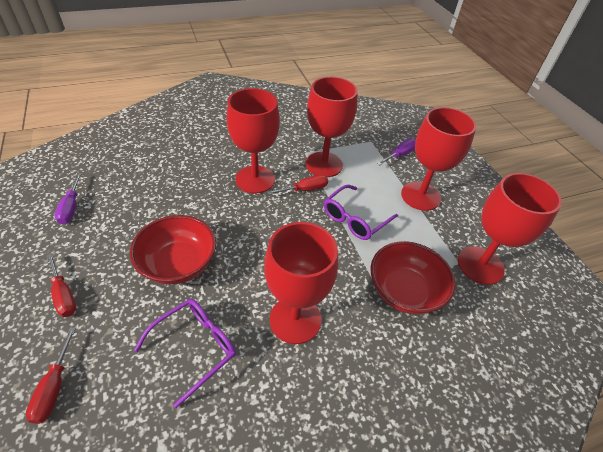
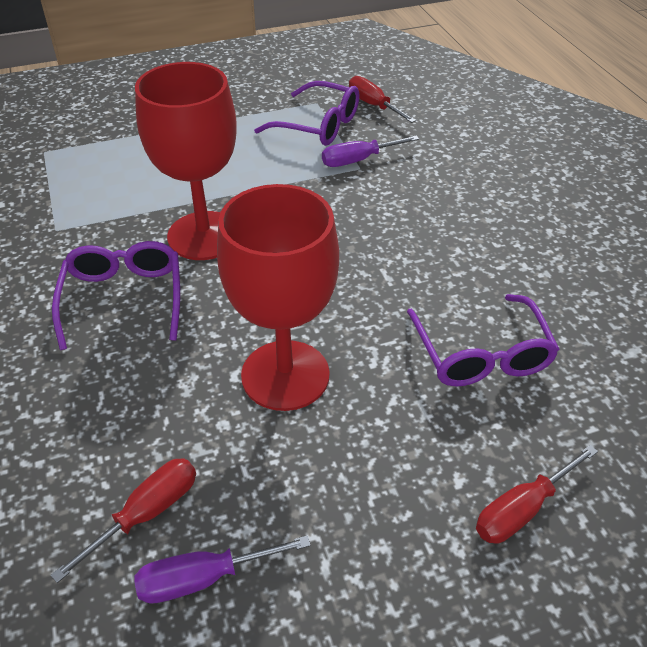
purple glasses: 2 -> 3
red bowl: 2 -> 0
red goblet: 5 -> 2

